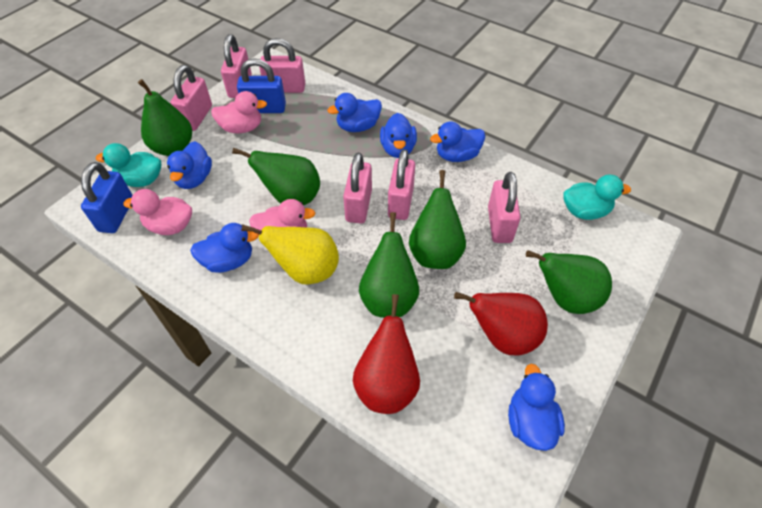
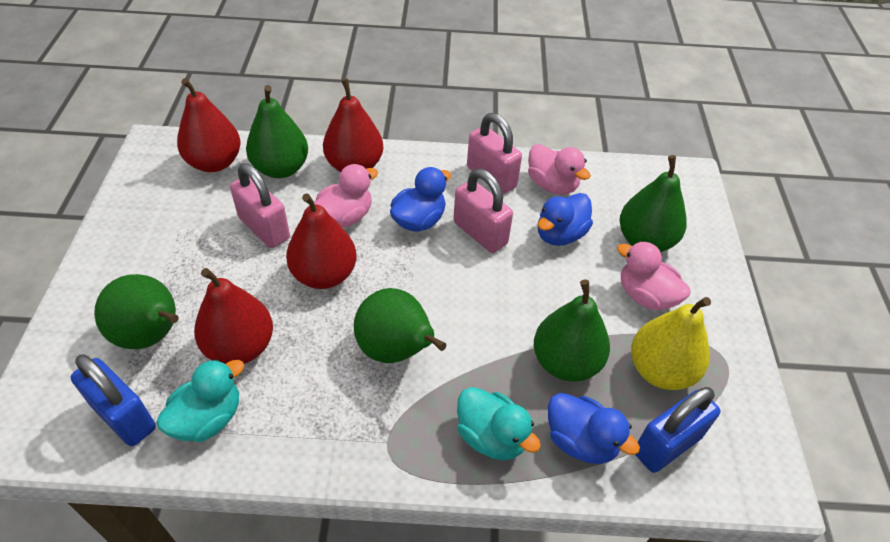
blue duck: 6 -> 3
pink padlock: 6 -> 3
red pear: 2 -> 4

